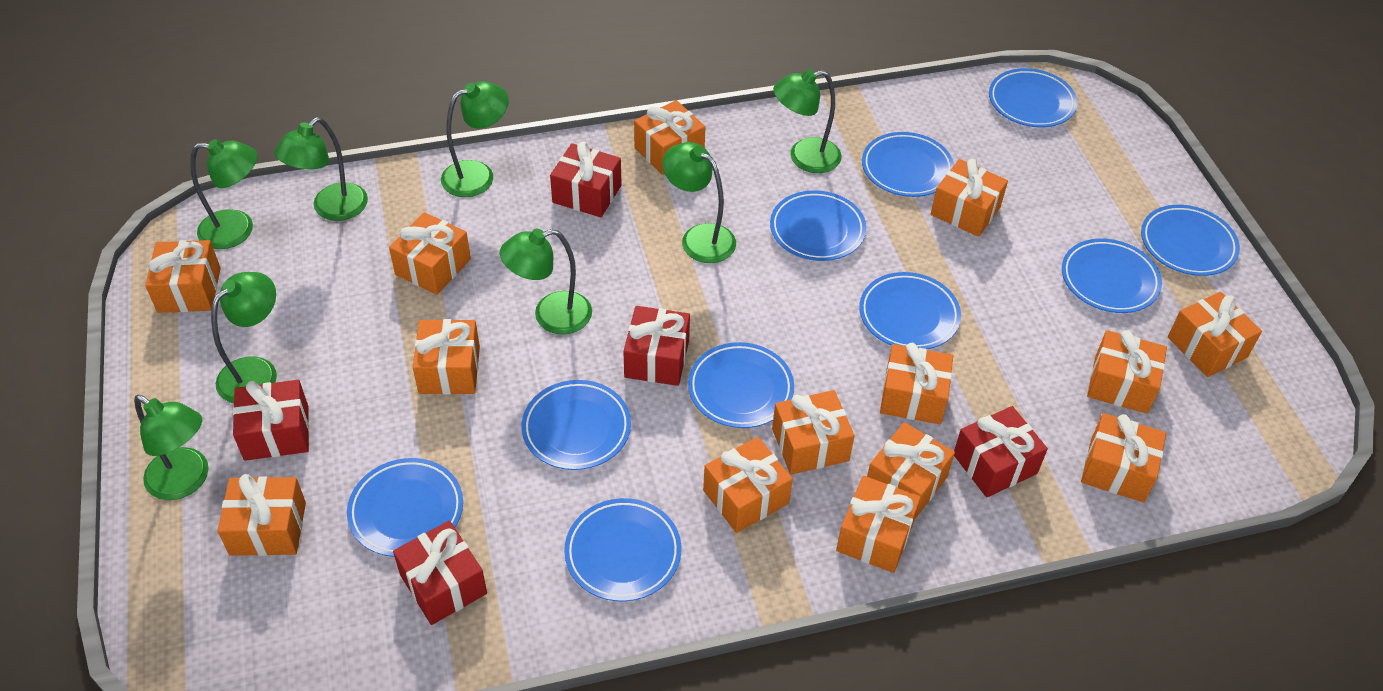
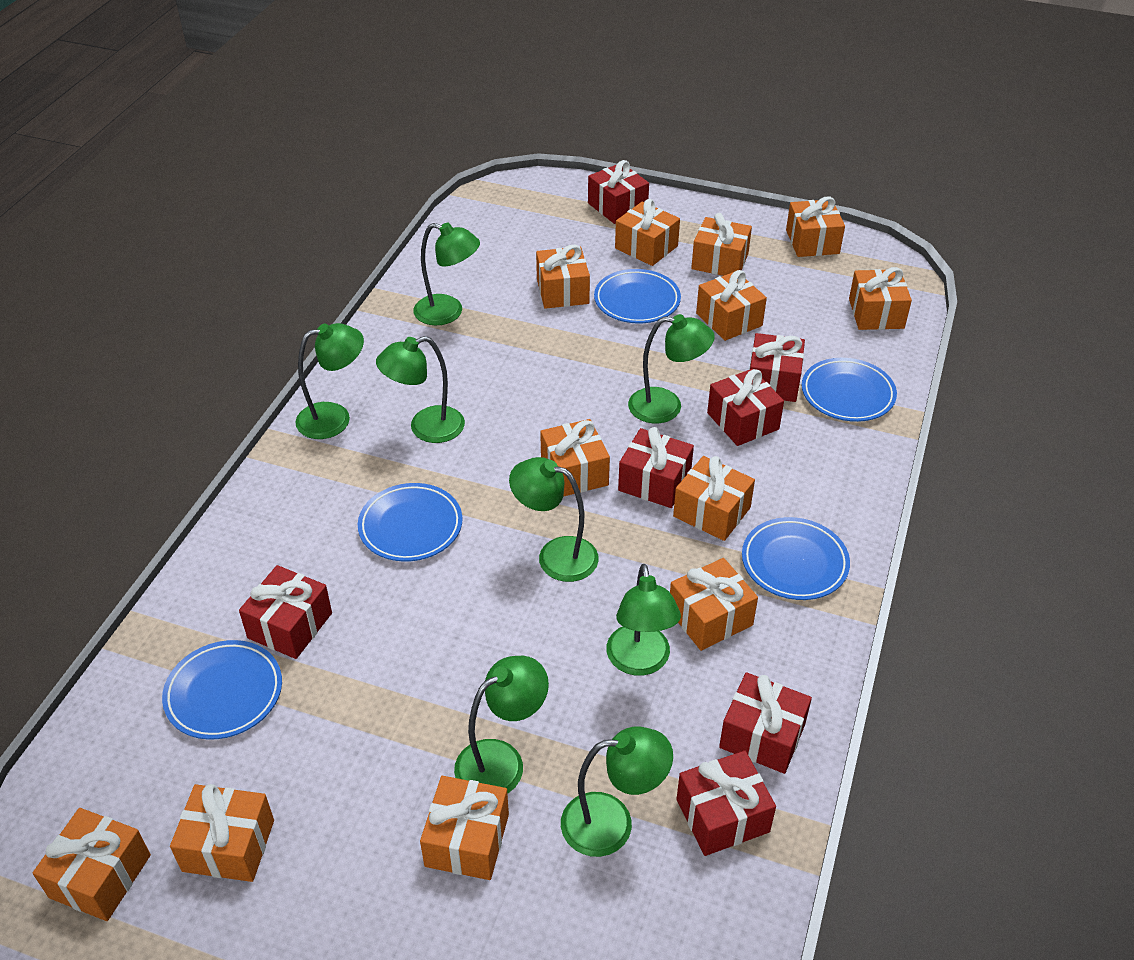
blue plate: 10 -> 5
orange gift: 14 -> 12
red gift: 5 -> 7

